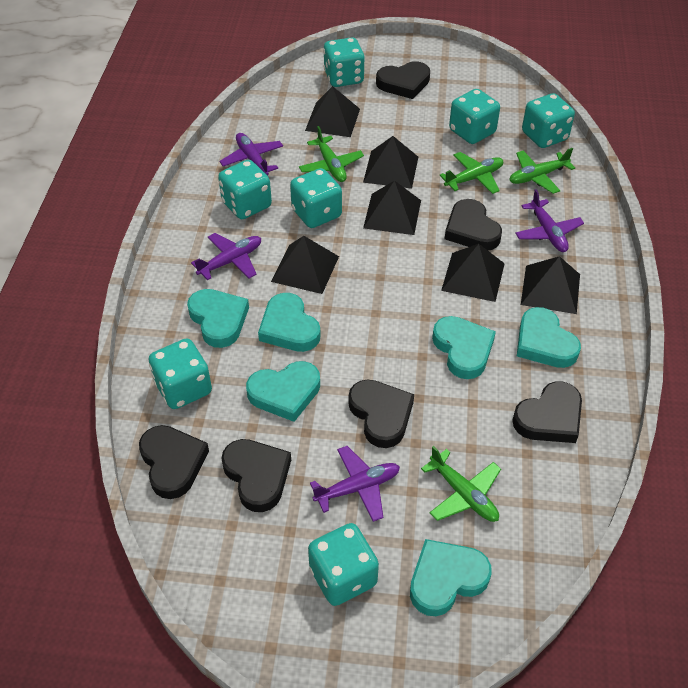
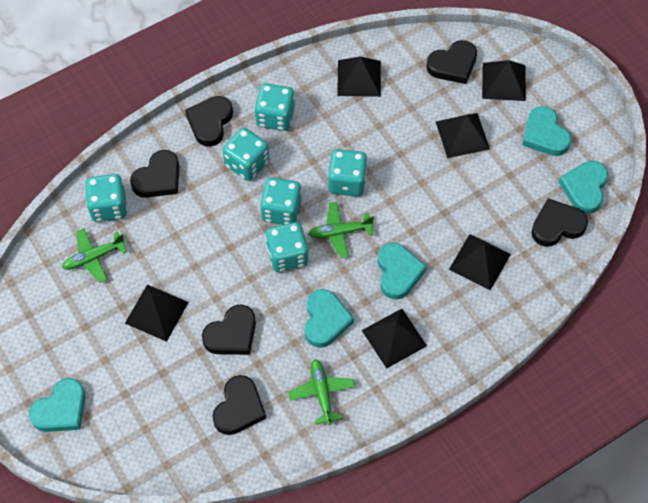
green plane: 4 -> 3
purple plane: 4 -> 0
turquoise dice: 7 -> 6
turquoise heart: 6 -> 5

